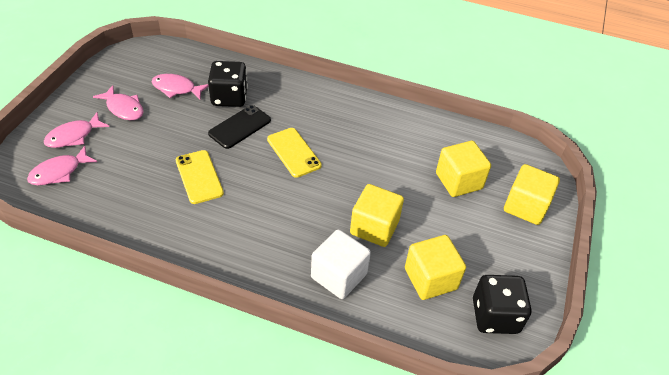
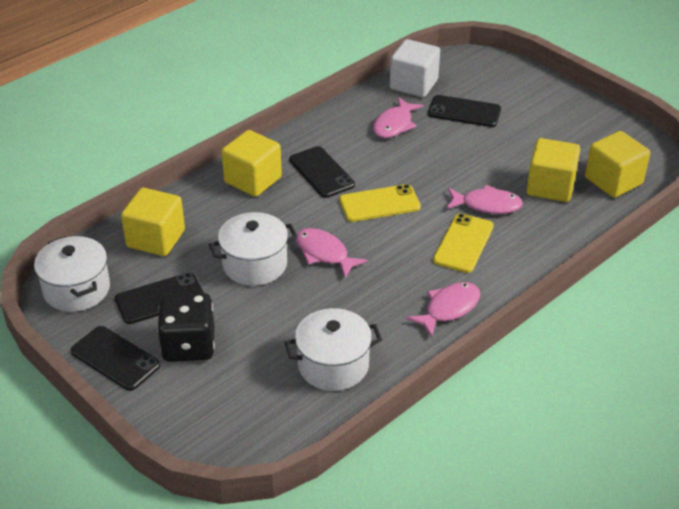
black dice: 2 -> 1
black phone: 1 -> 4
white pot: 0 -> 3

